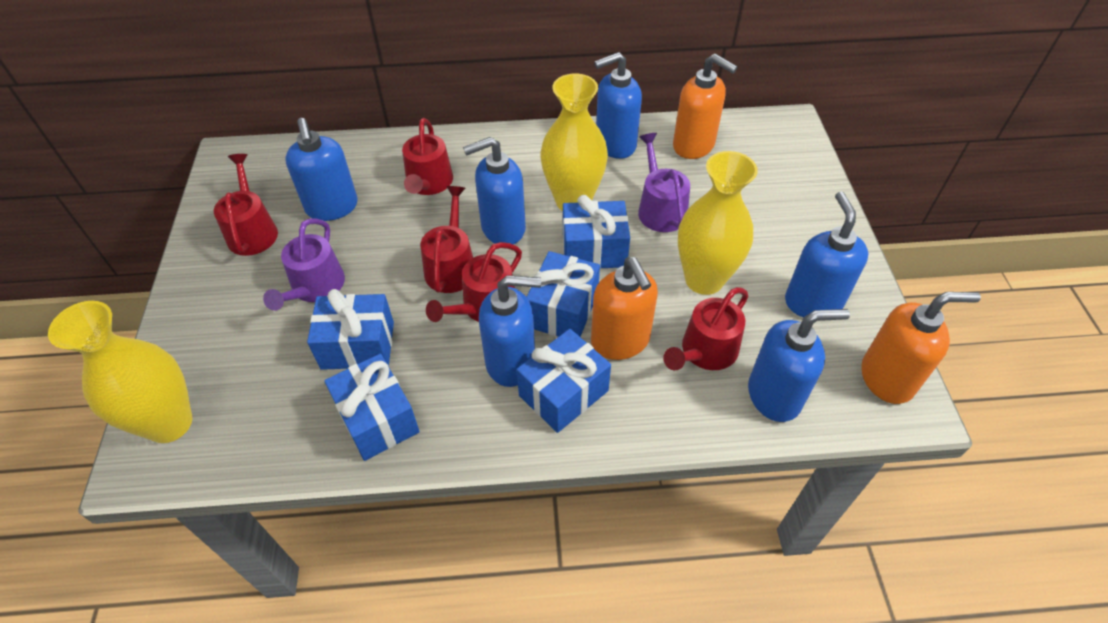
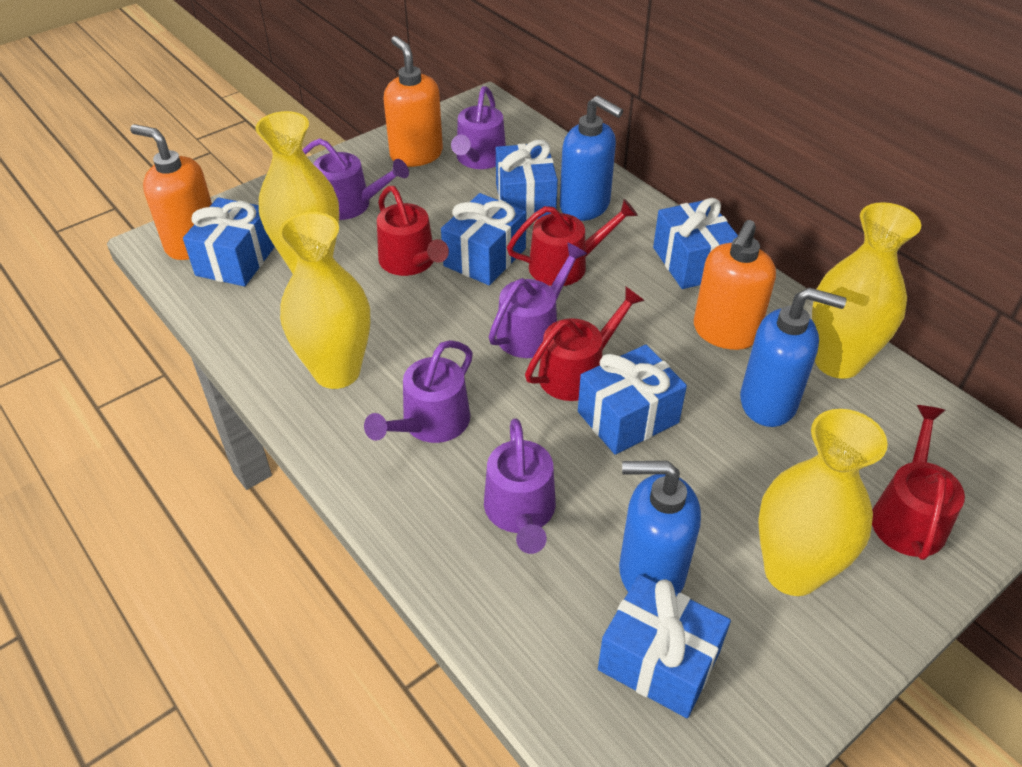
blue gift: 5 -> 6
blue soap dispenser: 6 -> 3
purple watering can: 2 -> 5
red watering can: 5 -> 4
yellow vase: 3 -> 4

